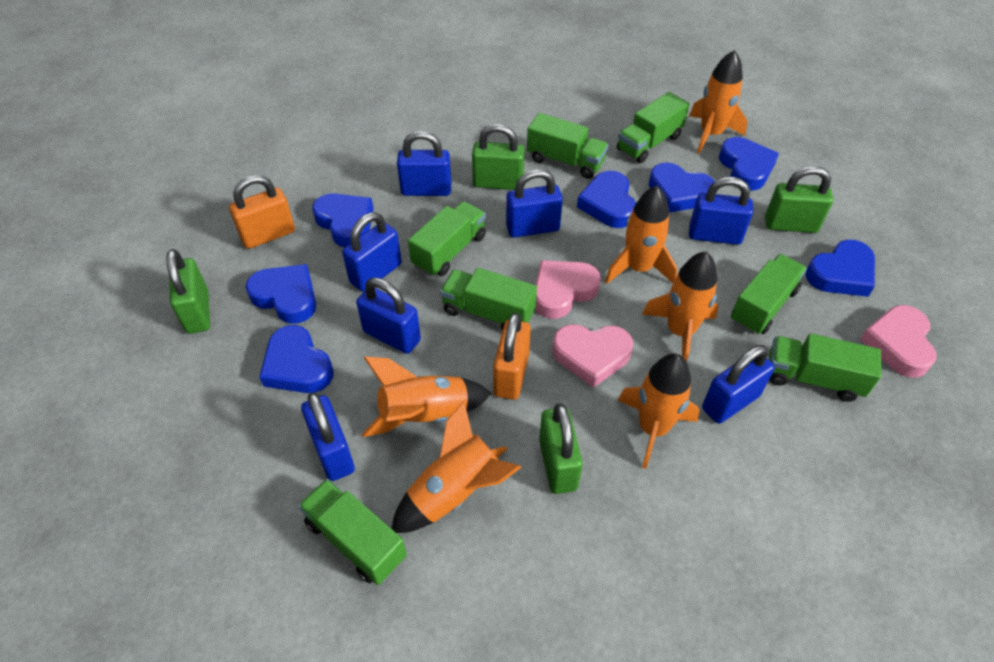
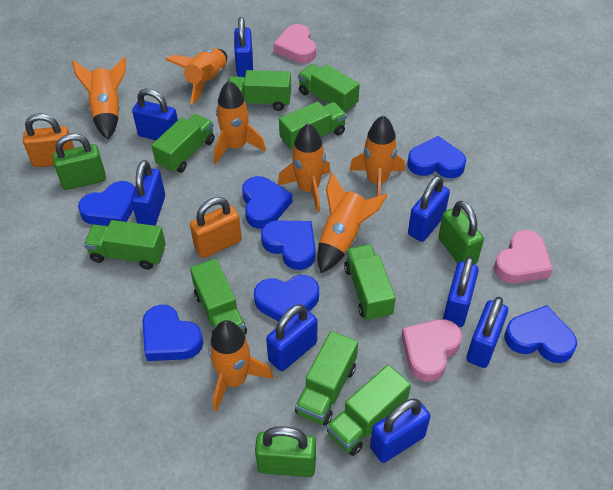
blue padlock: 7 -> 8
green padlock: 4 -> 3
green truck: 7 -> 9
orange rocket: 6 -> 7

